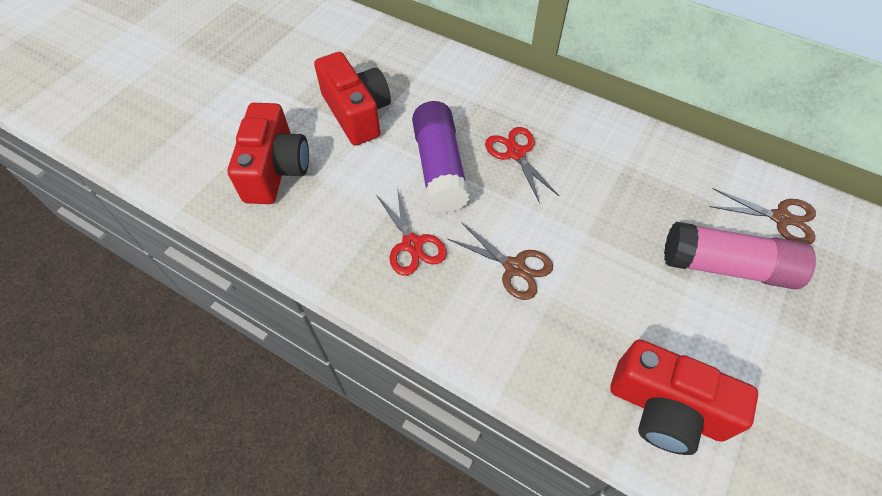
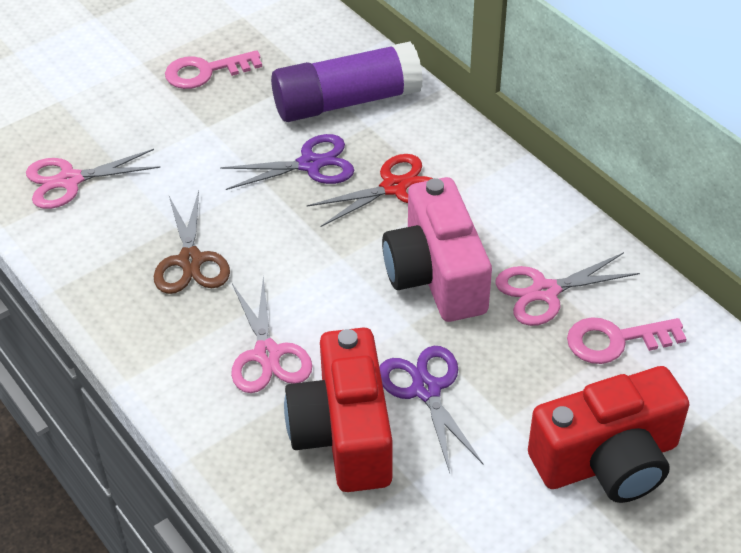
brown scissors: 2 -> 1
pink camera: 0 -> 1
pink glue stick: 1 -> 0
pink key: 0 -> 2
pink scissors: 0 -> 3
purple scissors: 0 -> 2
red camera: 3 -> 2
red scissors: 2 -> 1

